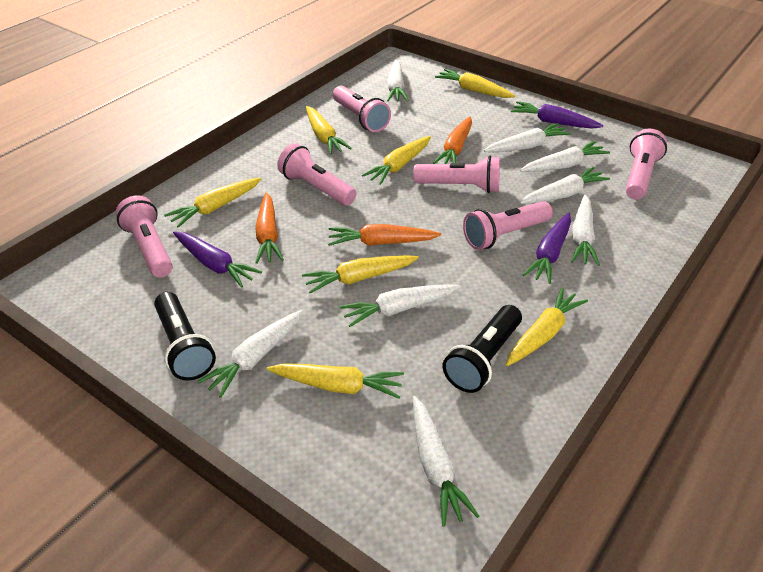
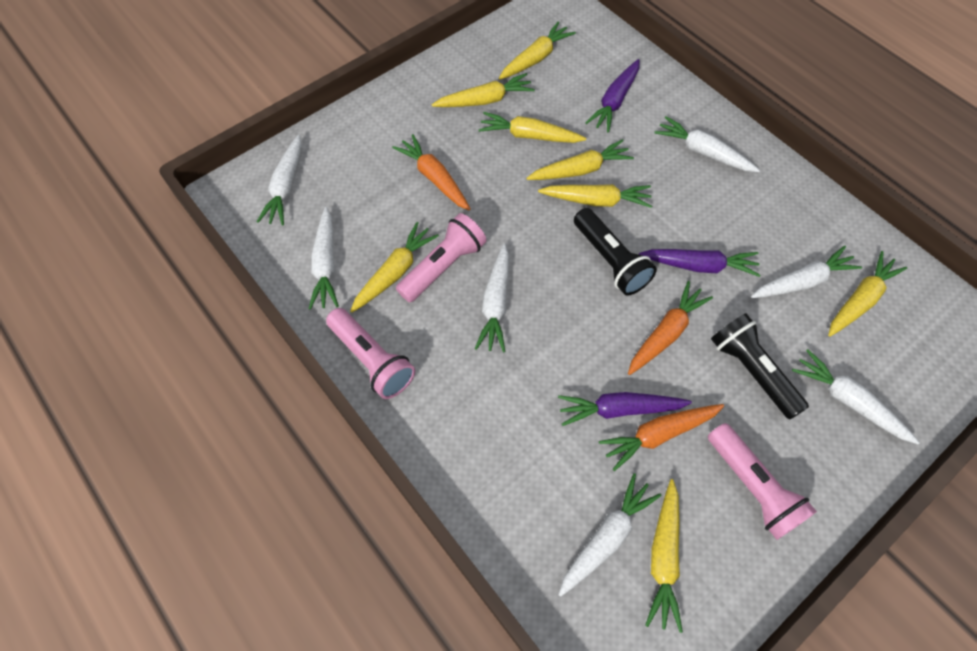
pink flashlight: 6 -> 3
white carrot: 8 -> 7
yellow carrot: 7 -> 8

